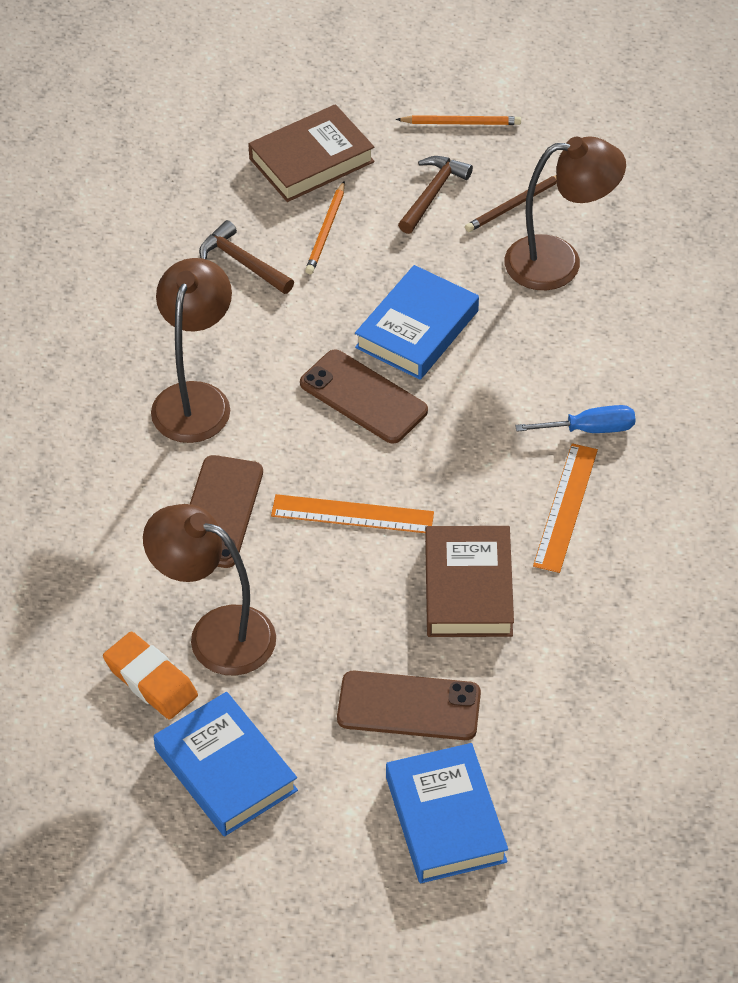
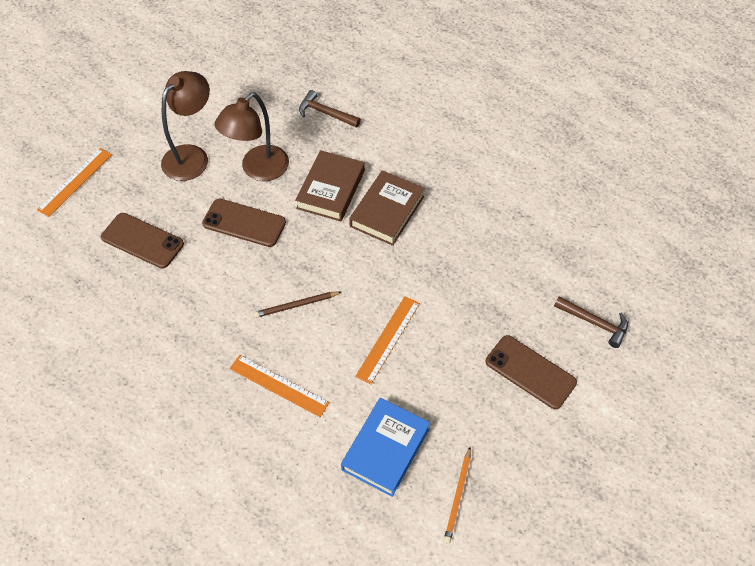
blue book: 3 -> 1
blue screwdriver: 1 -> 0
brown lamp: 3 -> 2
orange eraser: 1 -> 0
orange pencil: 2 -> 1
orange ruler: 2 -> 3

